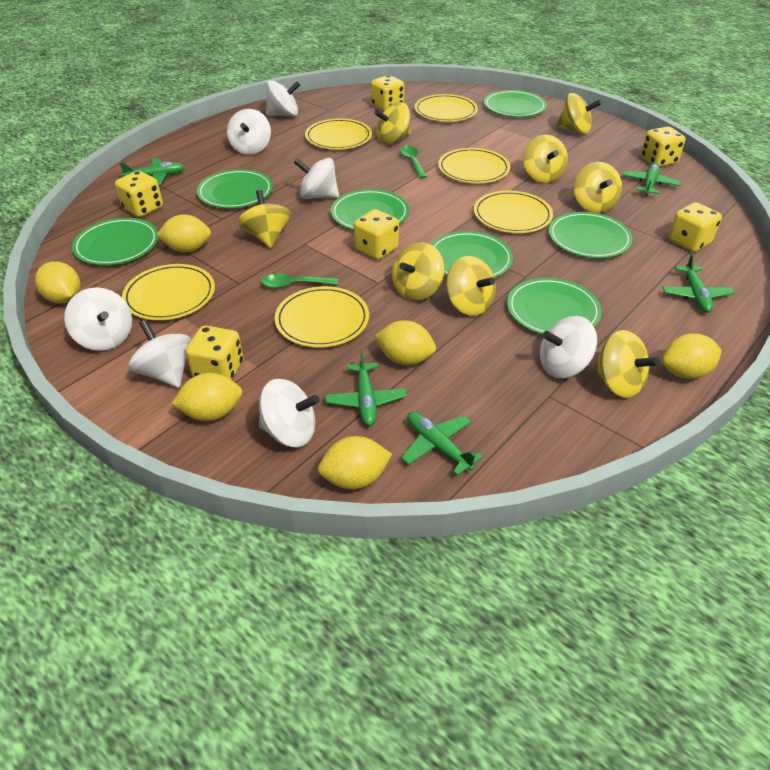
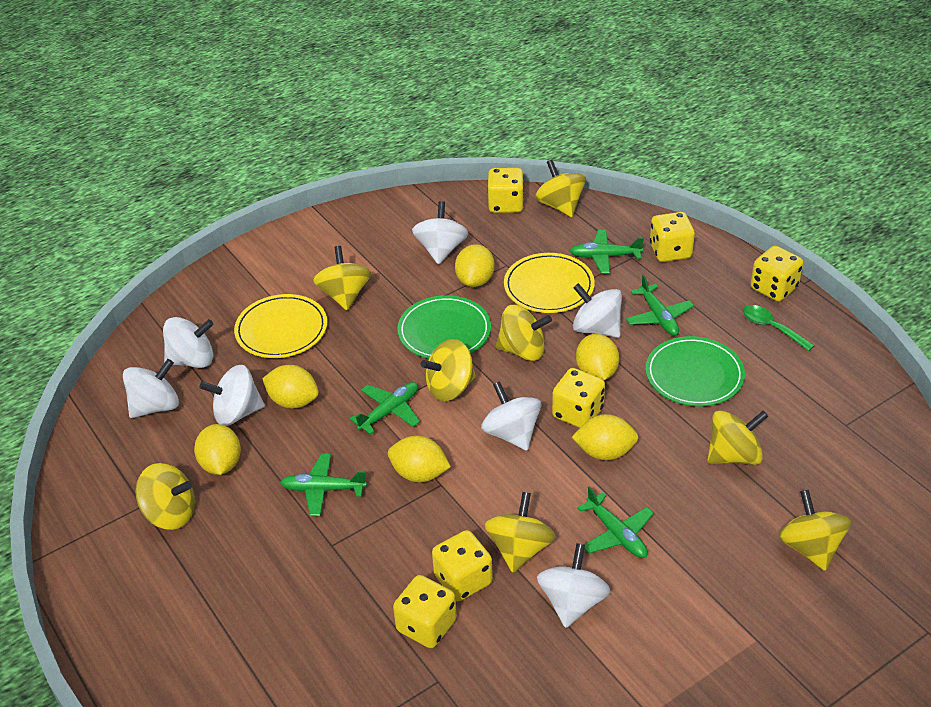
green plate: 7 -> 2
green spoon: 2 -> 1
yellow plate: 6 -> 2

